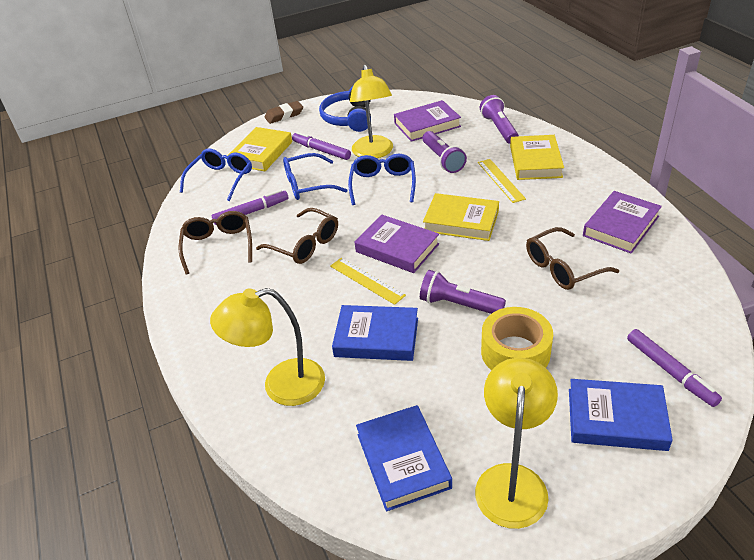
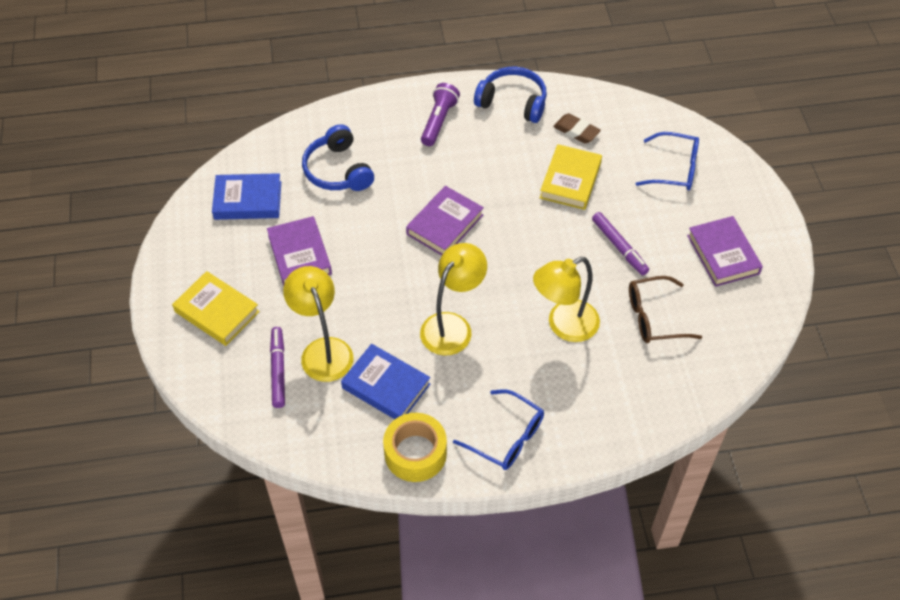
blue book: 3 -> 2
blue glasses: 3 -> 2
blue headphones: 1 -> 2
brown glasses: 3 -> 1
purple flashlight: 3 -> 1
purple marker: 3 -> 2
yellow book: 3 -> 2
yellow ruler: 2 -> 0

